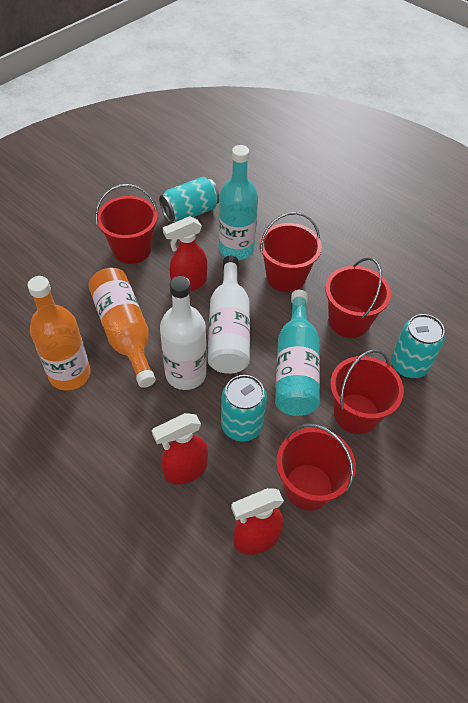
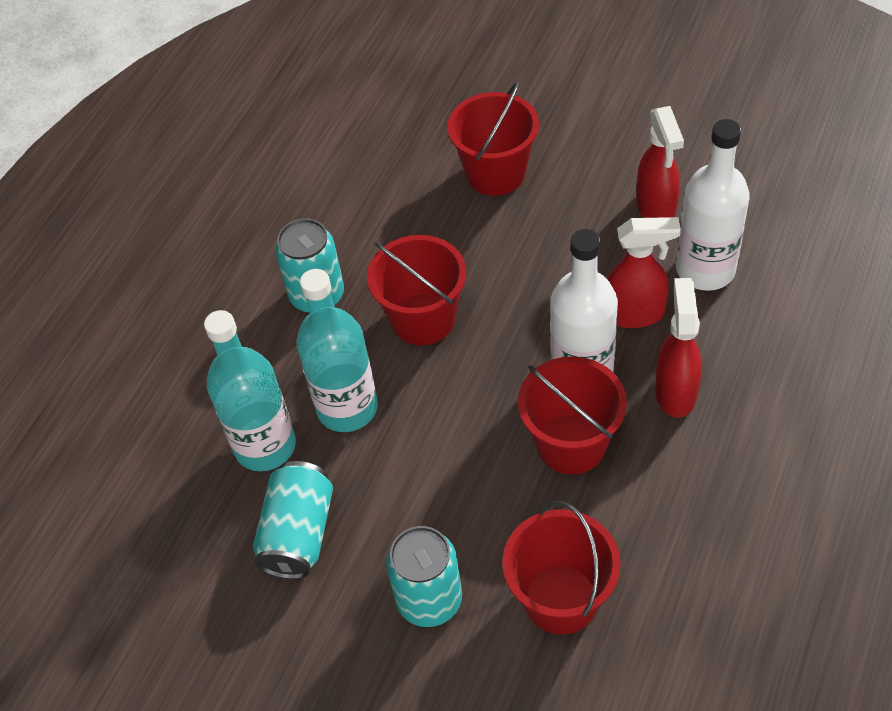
orange bottle: 2 -> 0
red bucket: 5 -> 4

